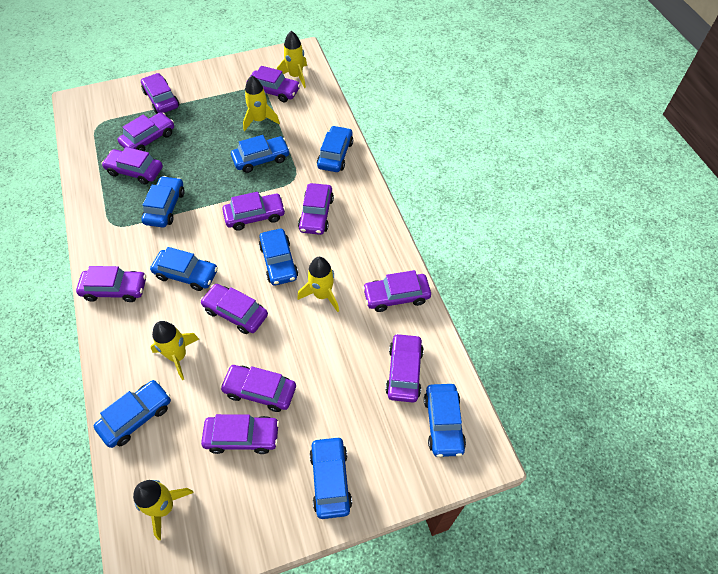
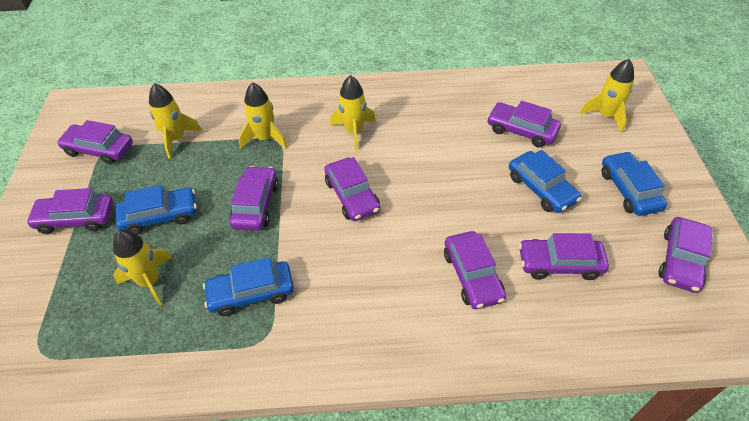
blue car: 8 -> 4
purple car: 12 -> 8

